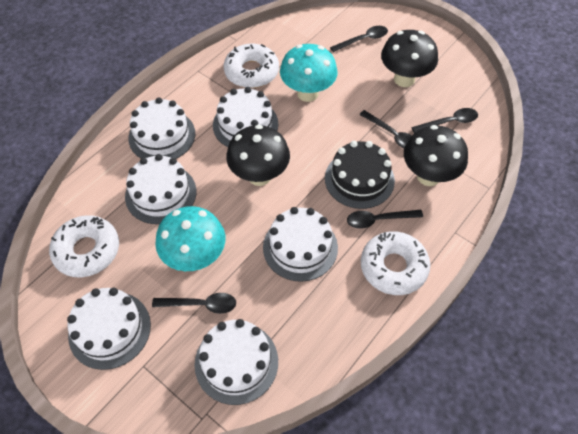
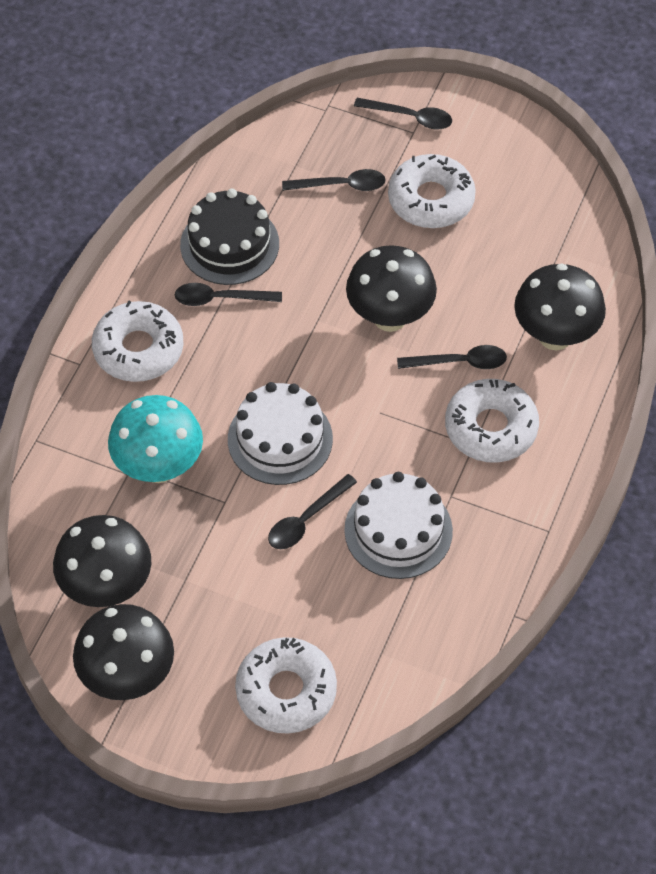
black mushroom: 3 -> 4
turquoise mushroom: 2 -> 1
white cake: 6 -> 2
white donut: 3 -> 4

